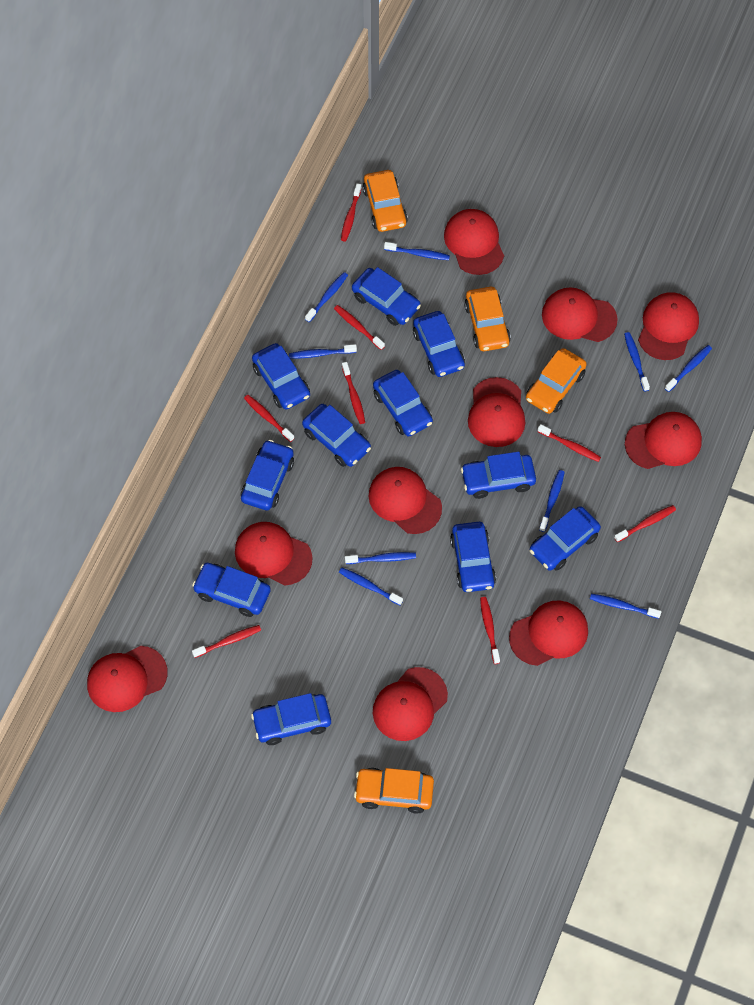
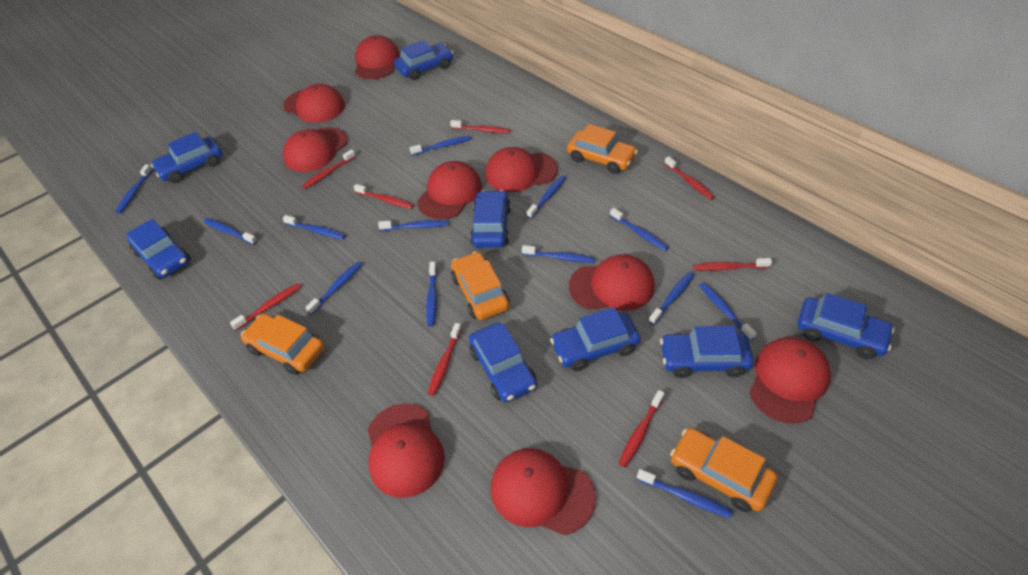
blue car: 11 -> 8
blue toothbrush: 9 -> 13
red cap: 10 -> 9

